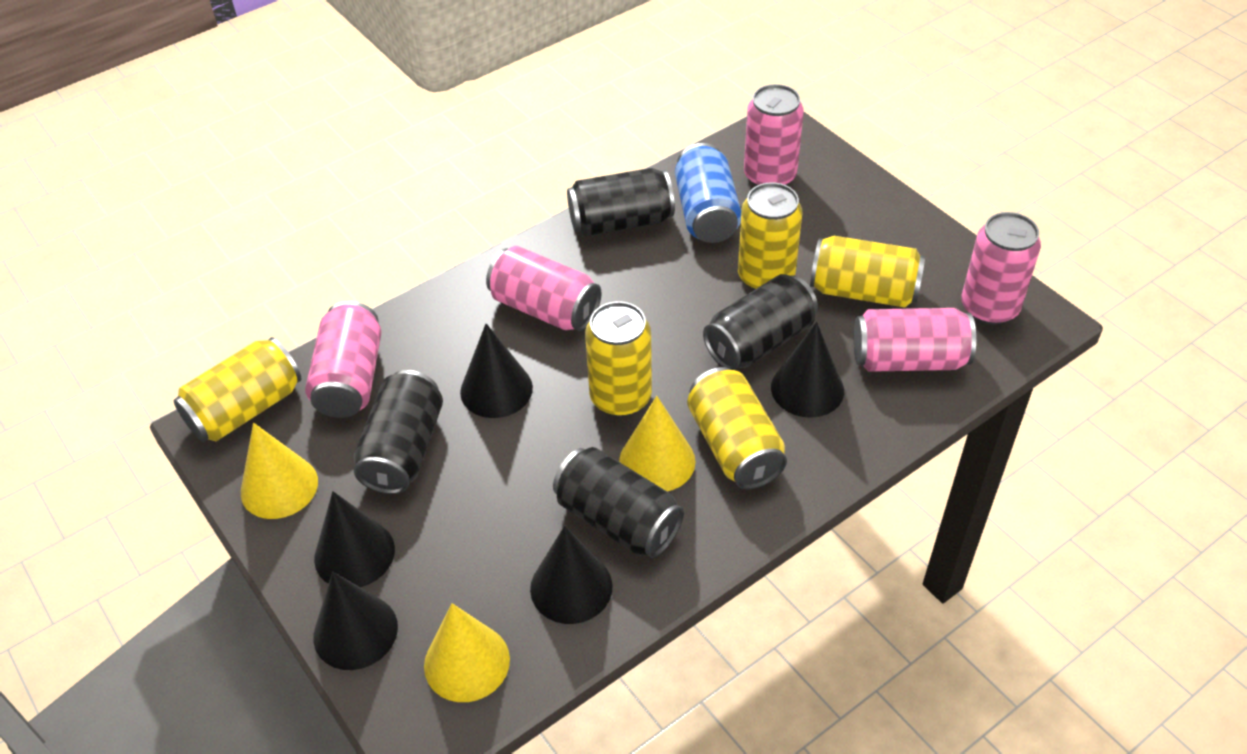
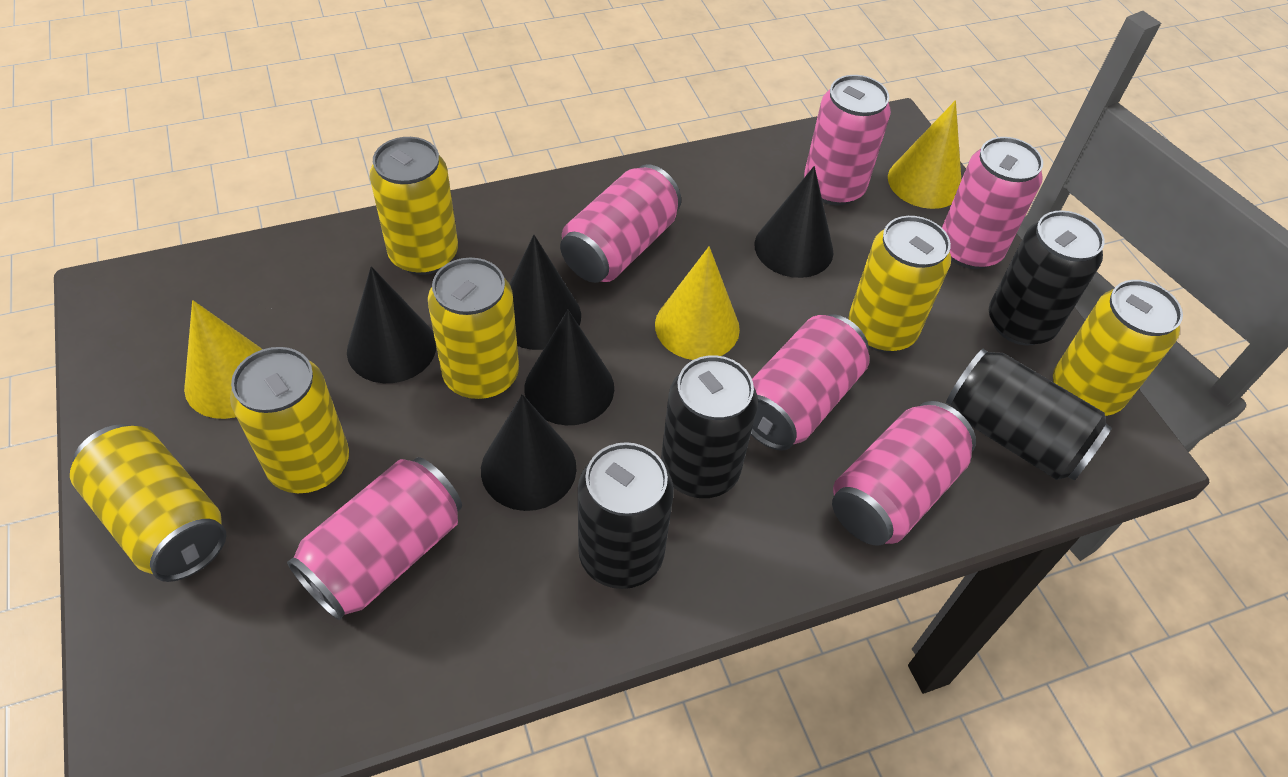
blue can: 1 -> 0
pink can: 5 -> 6
yellow can: 5 -> 6

